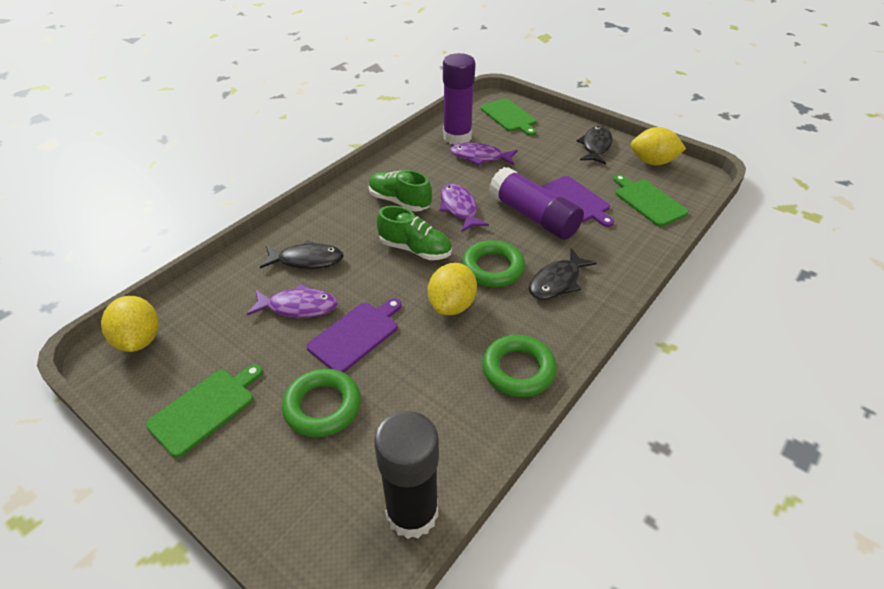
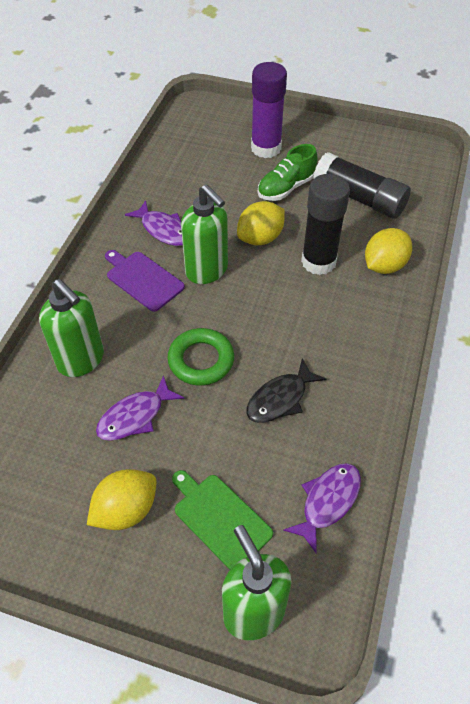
black fish: 3 -> 1
black glue stick: 1 -> 2
green cutting board: 3 -> 1
green ring: 3 -> 1
green shoe: 2 -> 1
green soap dispenser: 0 -> 3
purple cutting board: 2 -> 1
purple glue stick: 2 -> 1

